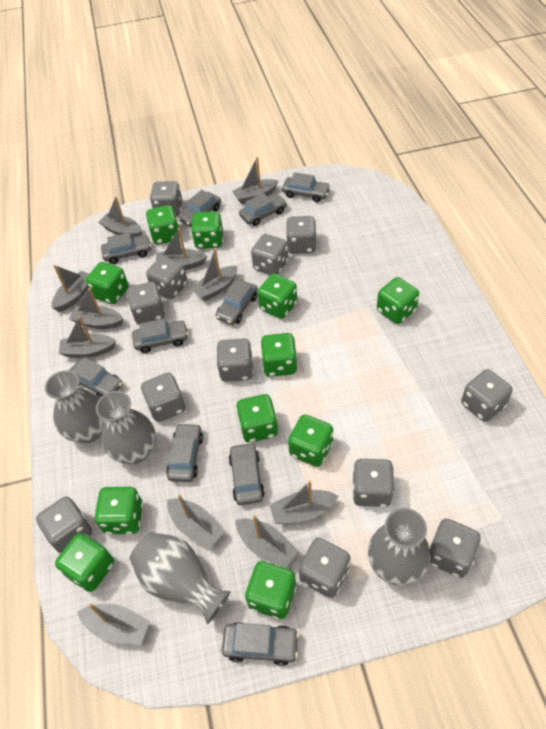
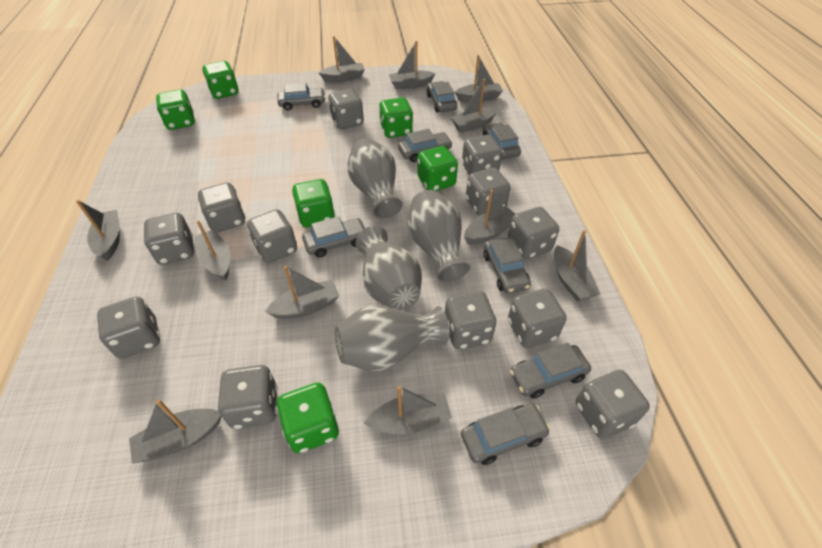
green dice: 11 -> 6
grey car: 10 -> 8

